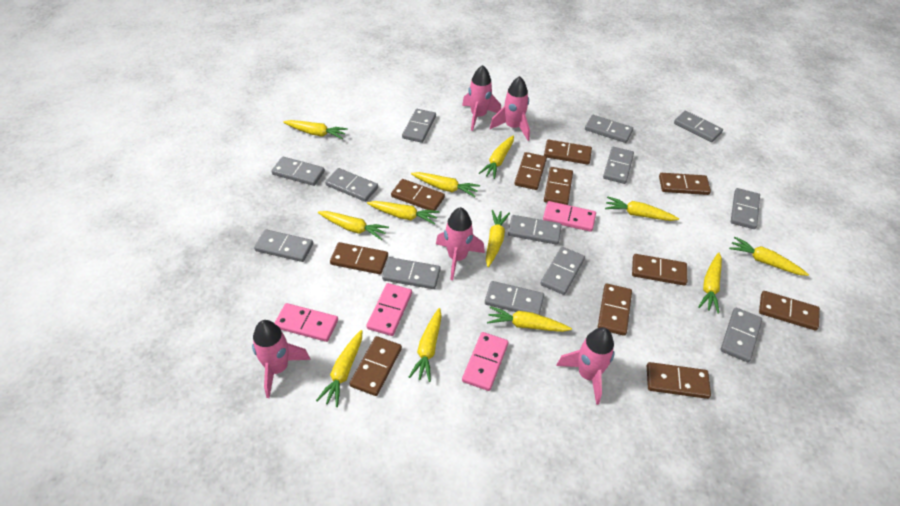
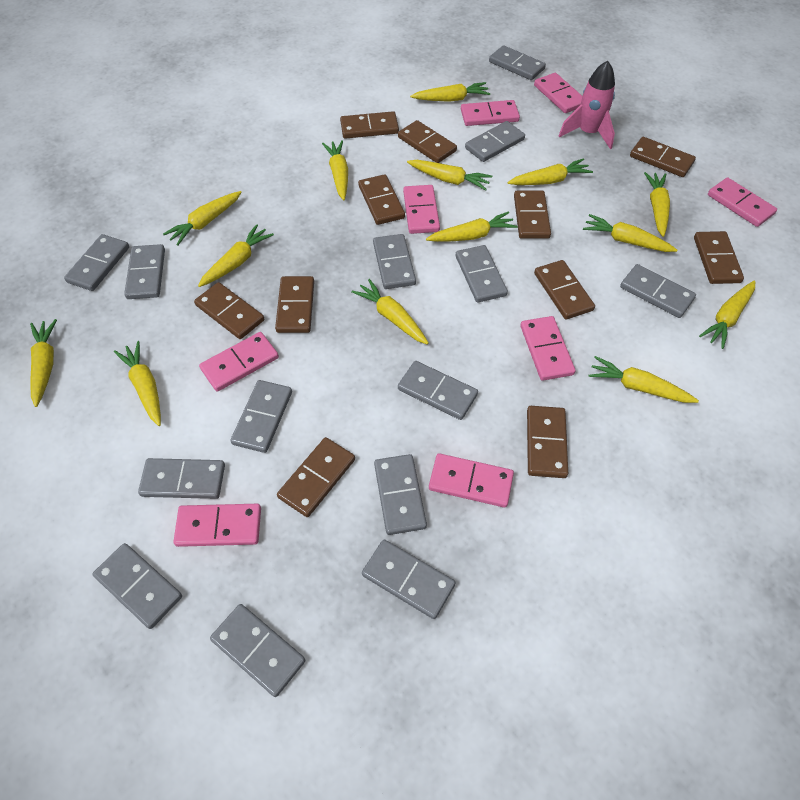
grey domino: 13 -> 14
pink domino: 4 -> 8
pink rocket: 5 -> 1
yellow carrot: 12 -> 14

